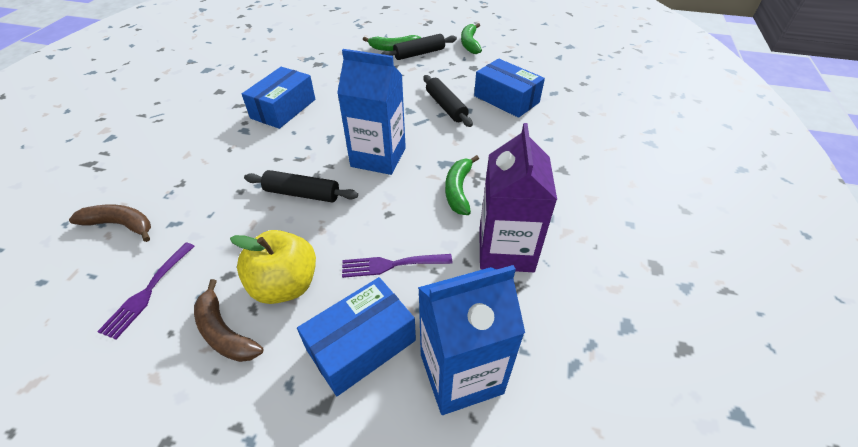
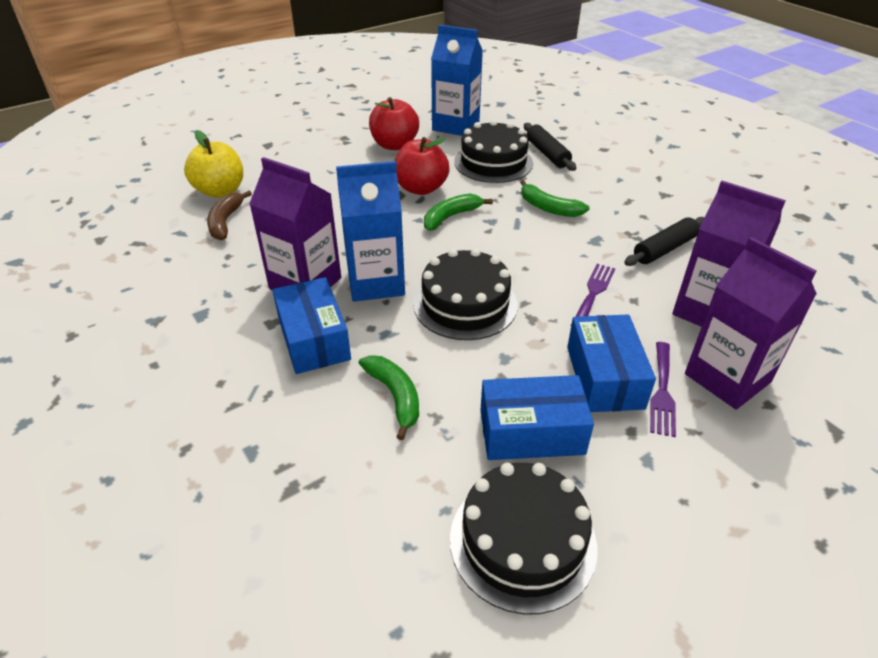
black cake: 0 -> 3
black rolling pin: 3 -> 2
brown banana: 2 -> 1
purple carton: 1 -> 3
red apple: 0 -> 2

